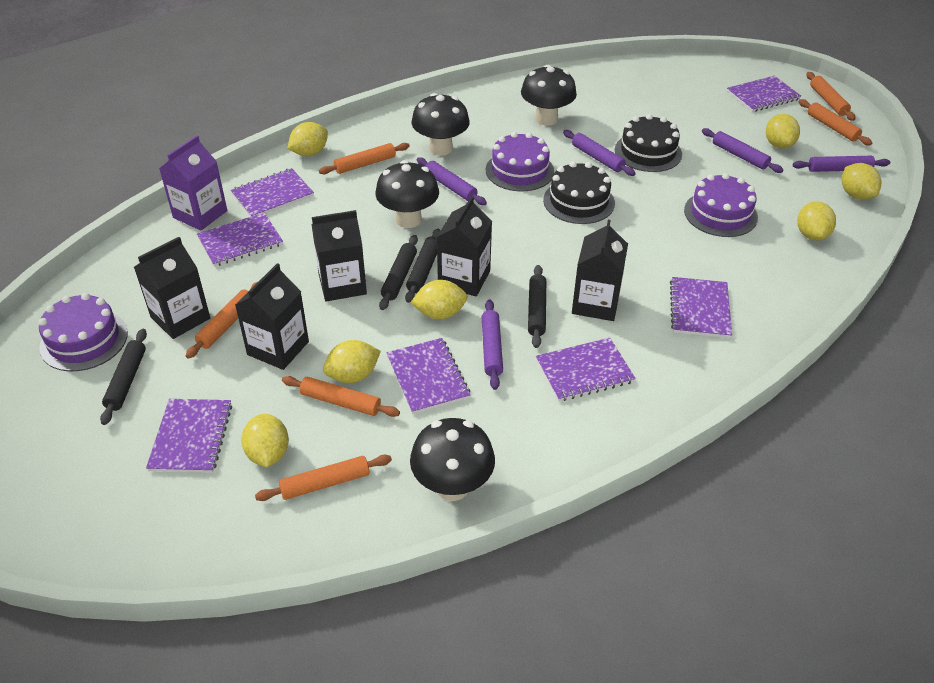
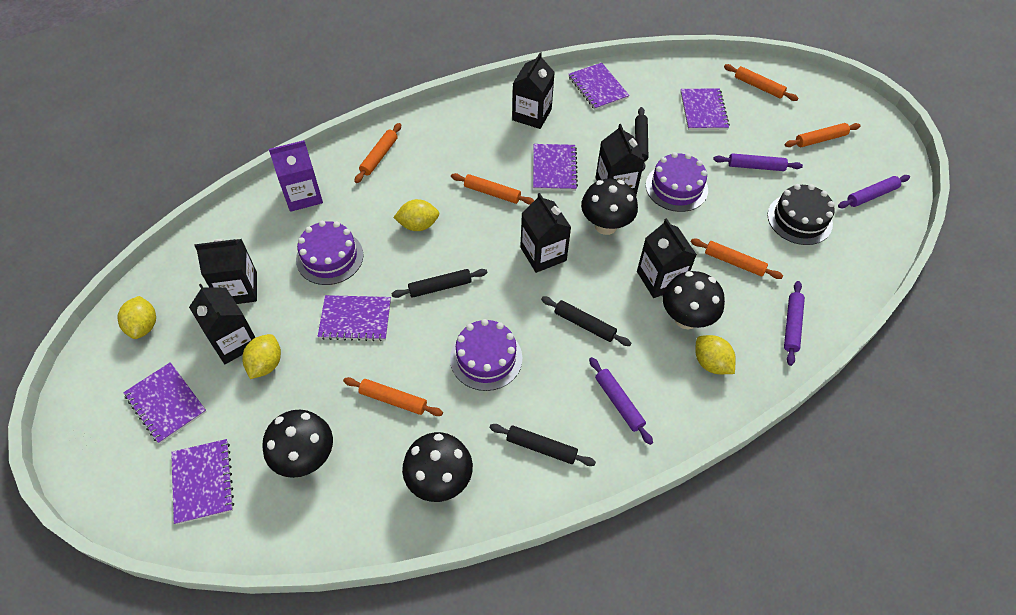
black cake: 2 -> 1
black carton: 5 -> 6
purple notebook: 7 -> 6
purple rolling pin: 5 -> 4
yellow lemon: 7 -> 4

